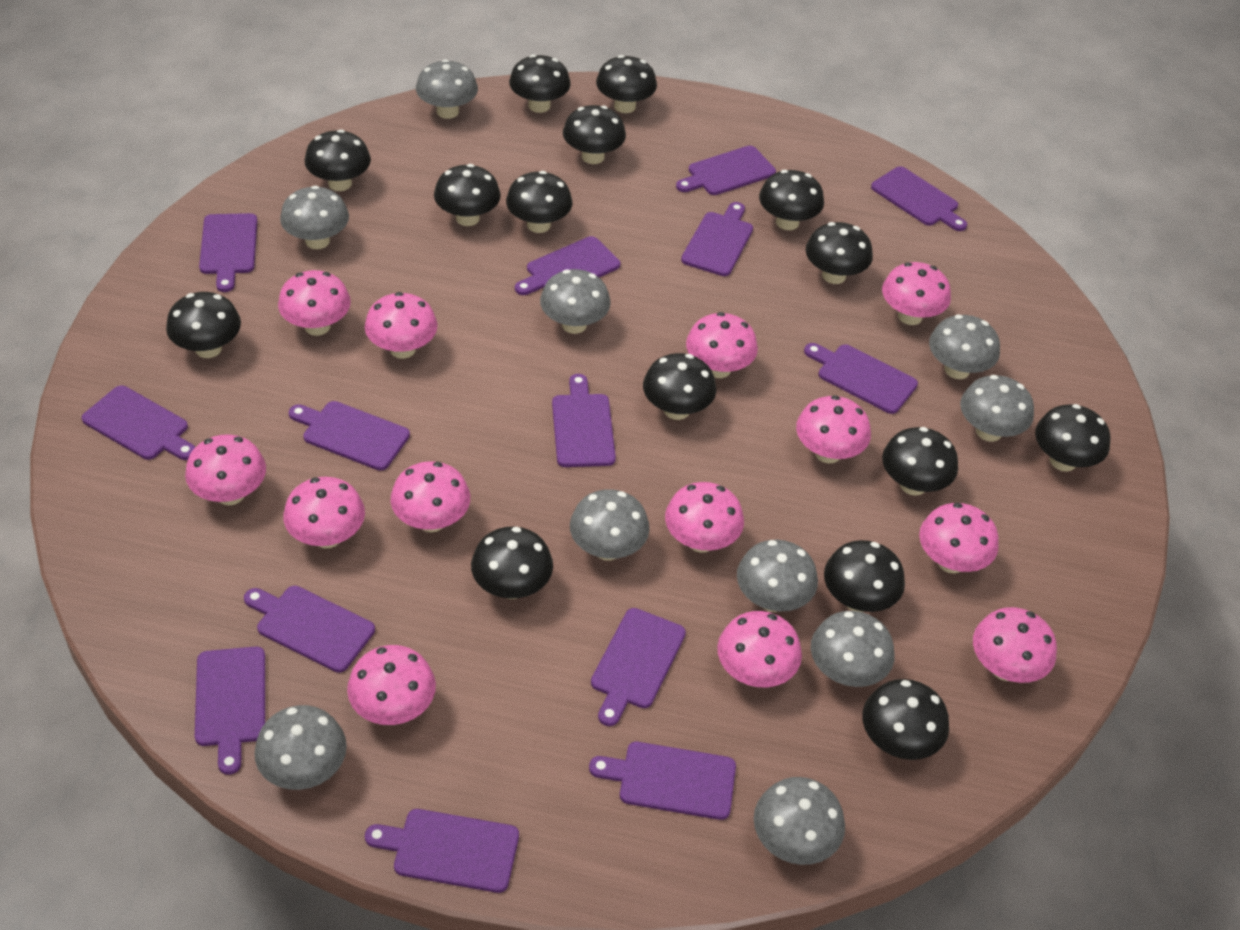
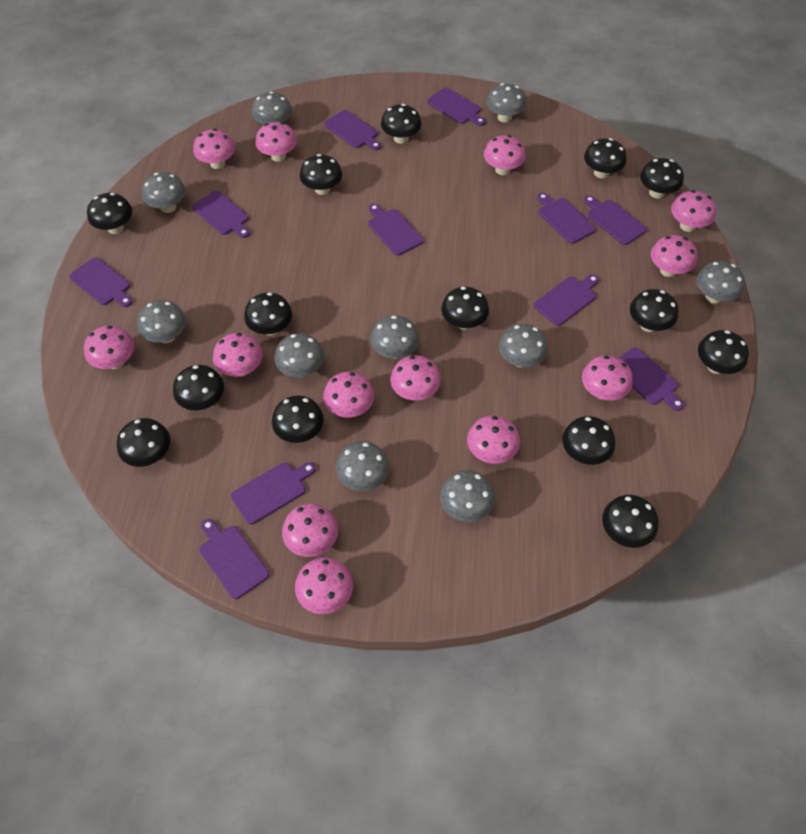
black mushroom: 15 -> 14
purple cutting board: 14 -> 11

